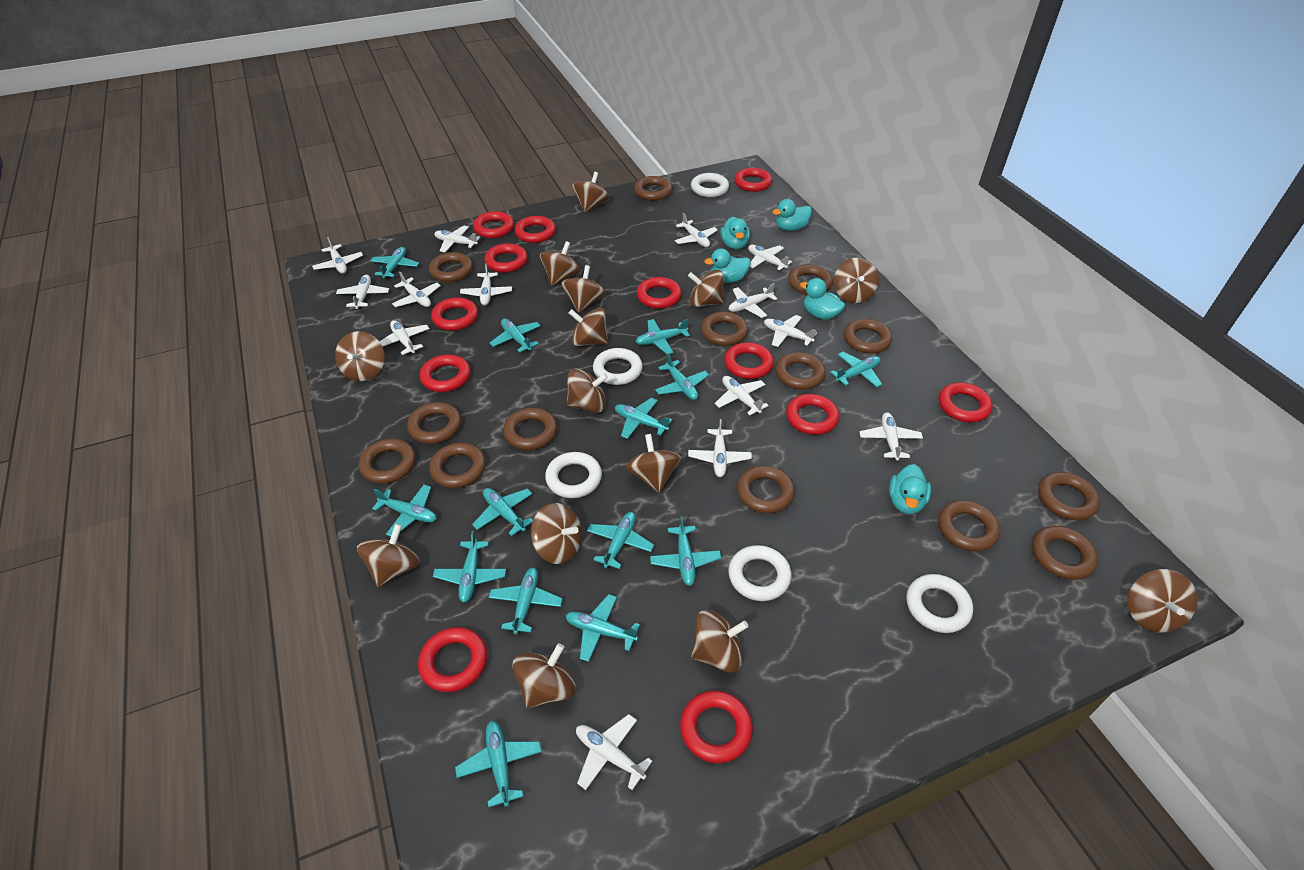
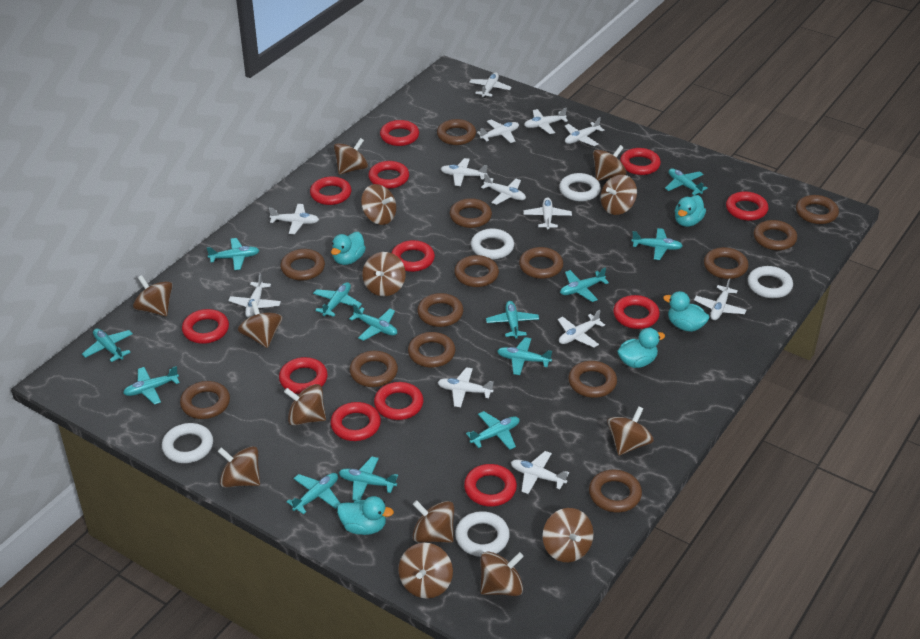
turquoise plane: 14 -> 13
white plane: 14 -> 13

